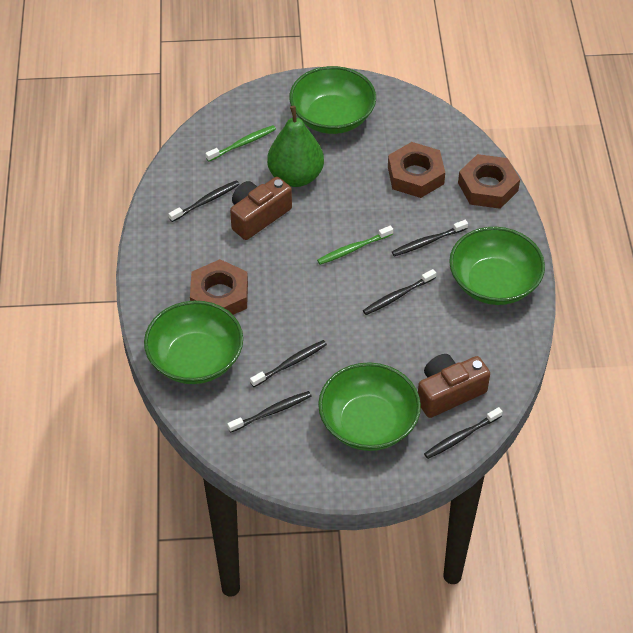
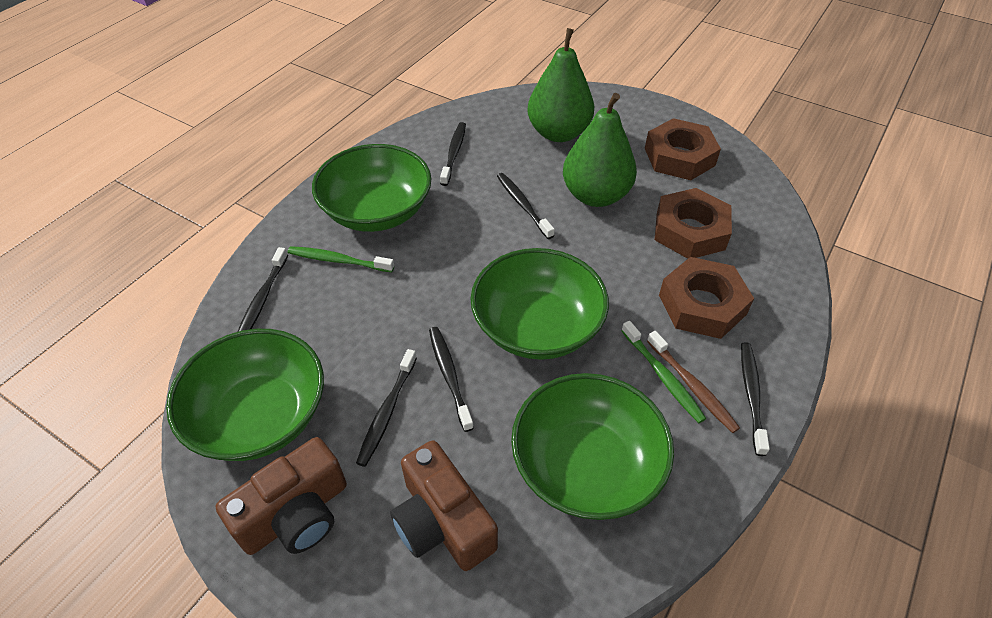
brown toothbrush: 0 -> 1
green pear: 1 -> 2

